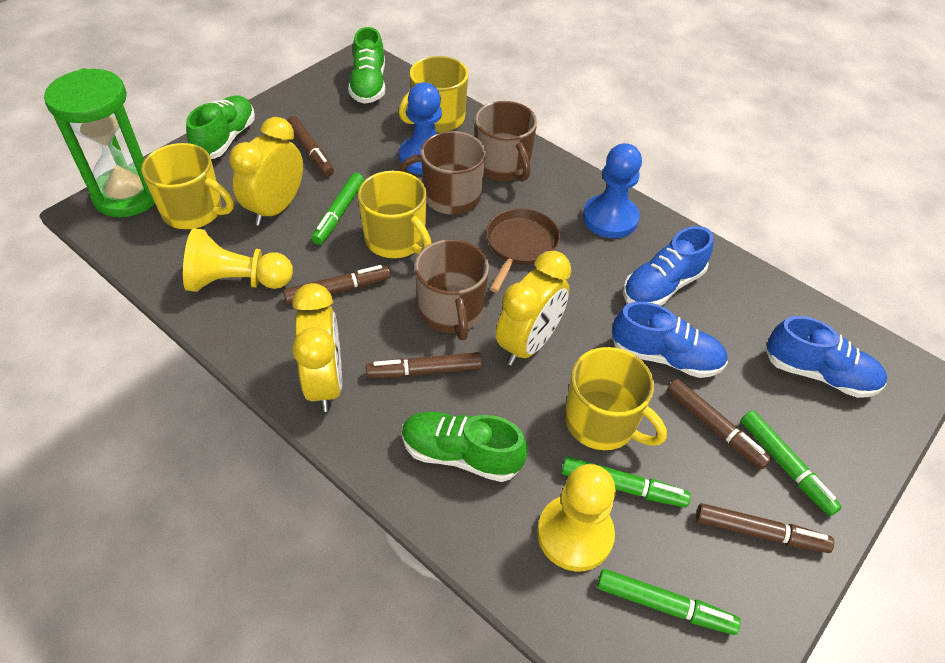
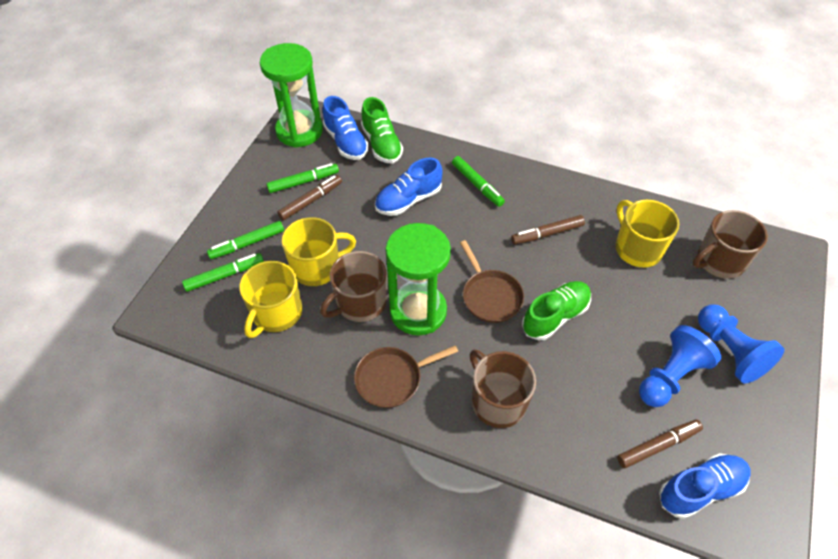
brown marker: 5 -> 3
brown pan: 1 -> 2
green hourglass: 1 -> 2
green shoe: 3 -> 2
yellow clock: 3 -> 0
yellow mug: 4 -> 3
yellow pawn: 2 -> 0

